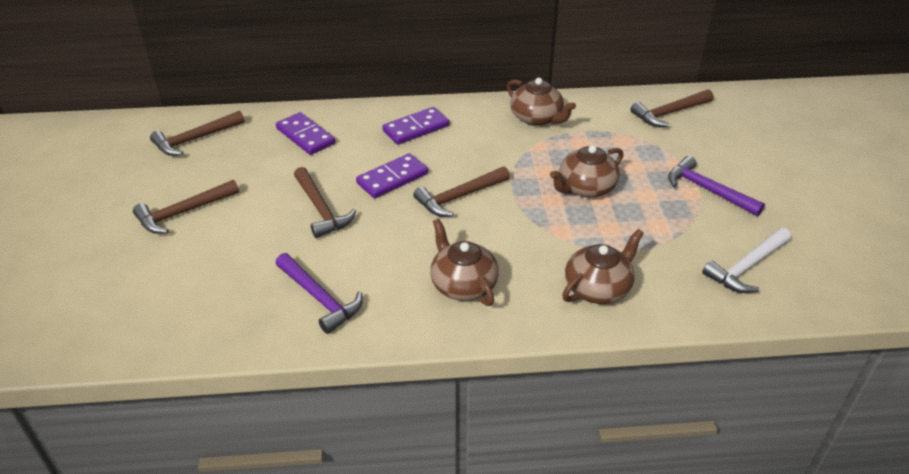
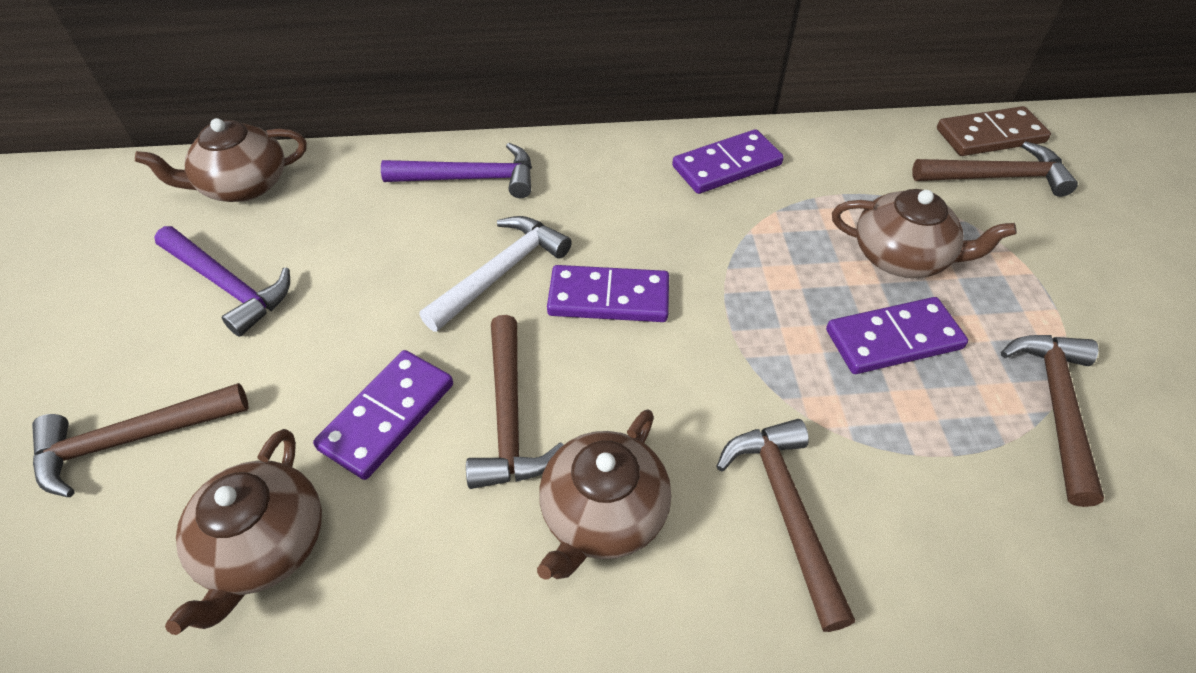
brown domino: 0 -> 1
purple domino: 3 -> 4

